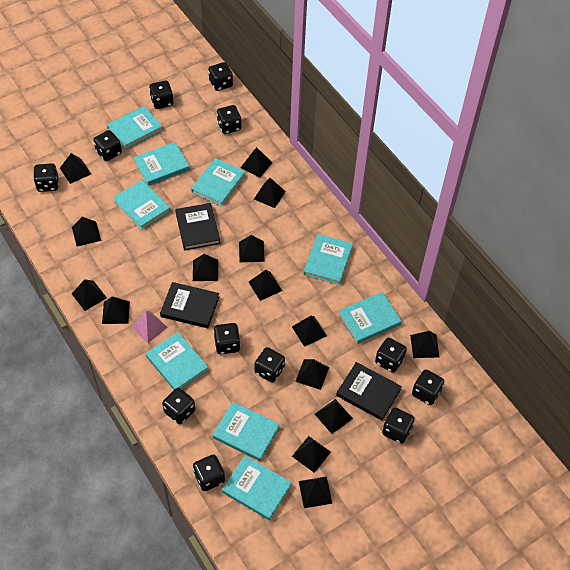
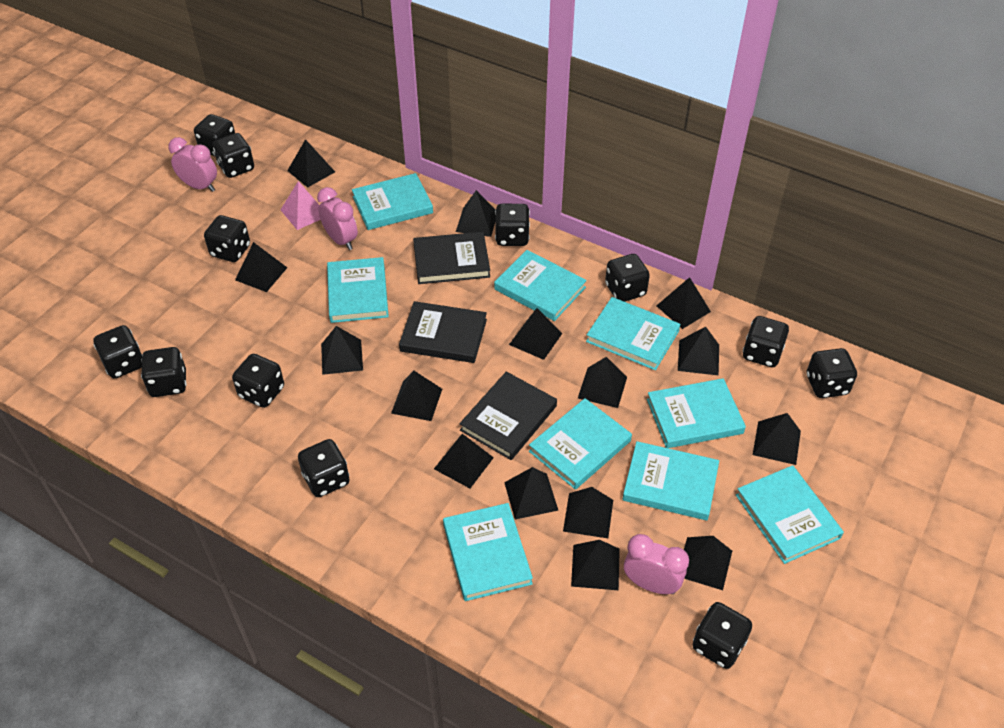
pink clock: 0 -> 3

